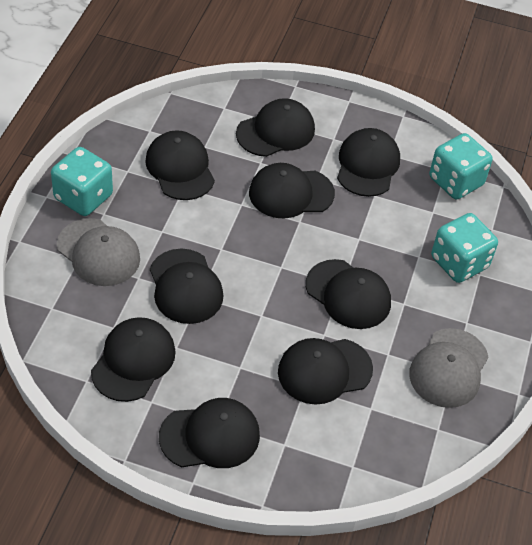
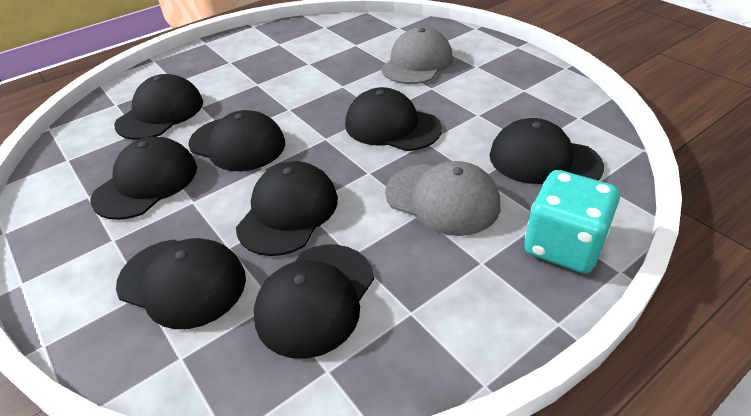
black cap: 9 -> 8
turquoise dice: 3 -> 1

